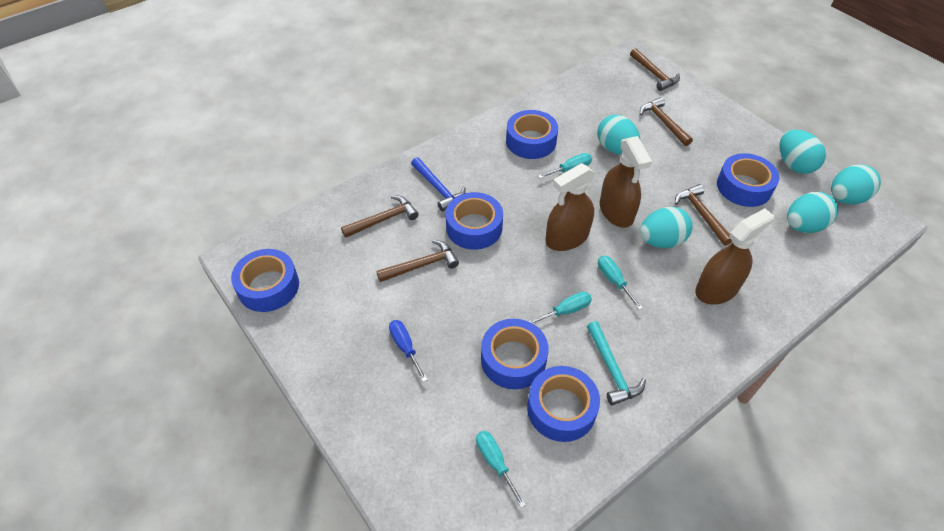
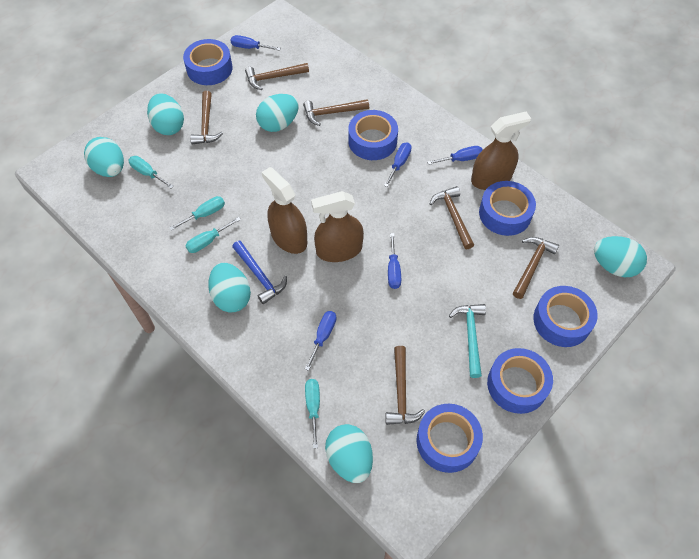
blue screwdriver: 1 -> 5
brown hammer: 5 -> 6
turquoise egg: 5 -> 6

